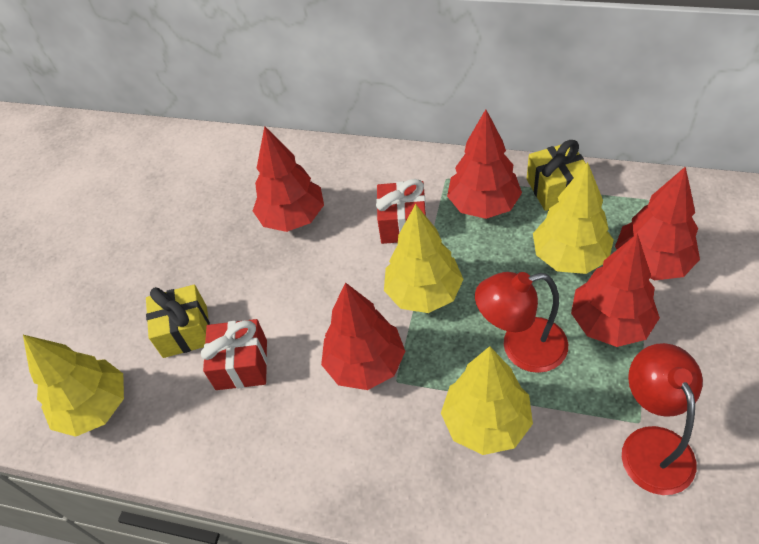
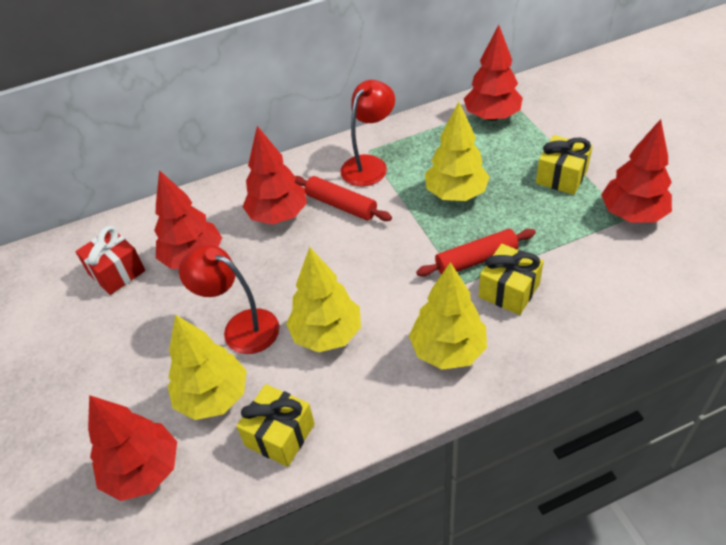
red gift: 2 -> 1
red rolling pin: 0 -> 2
yellow gift: 2 -> 3

